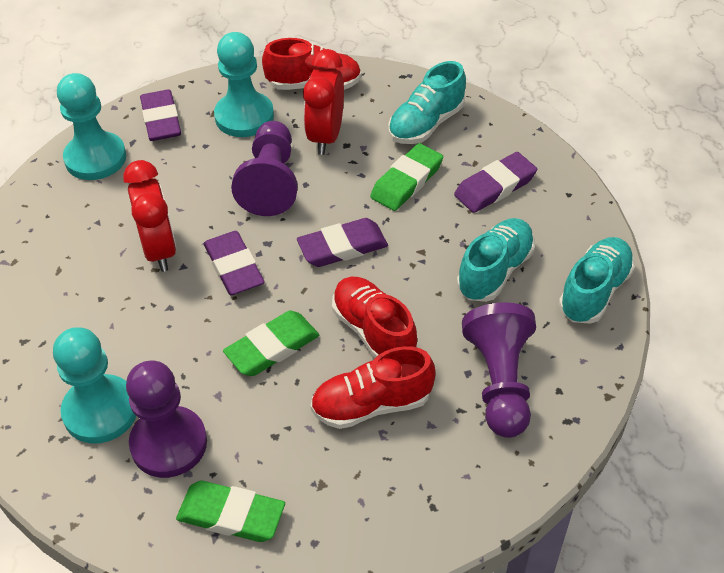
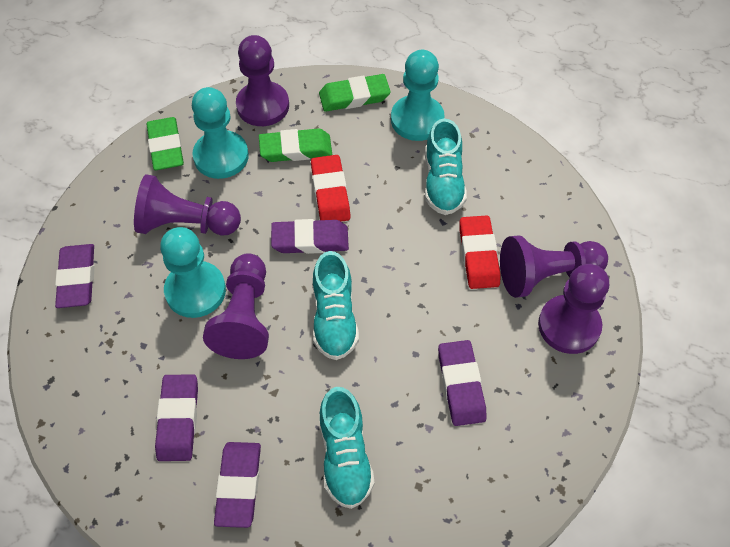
purple eraser: 4 -> 5
purple pawn: 3 -> 5
red clock: 2 -> 0
red eraser: 0 -> 2
red shoe: 3 -> 0

